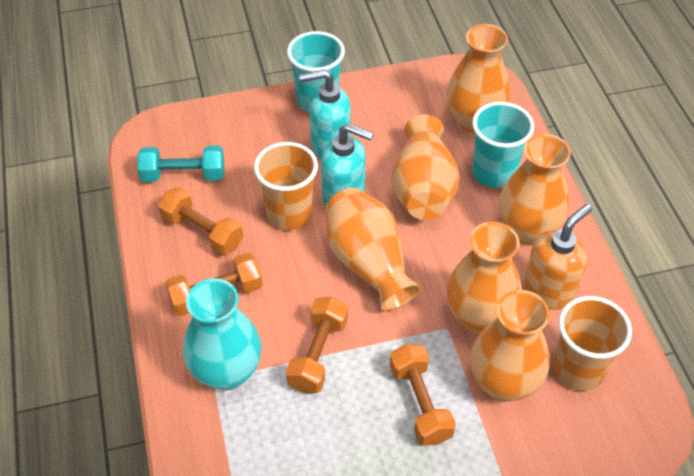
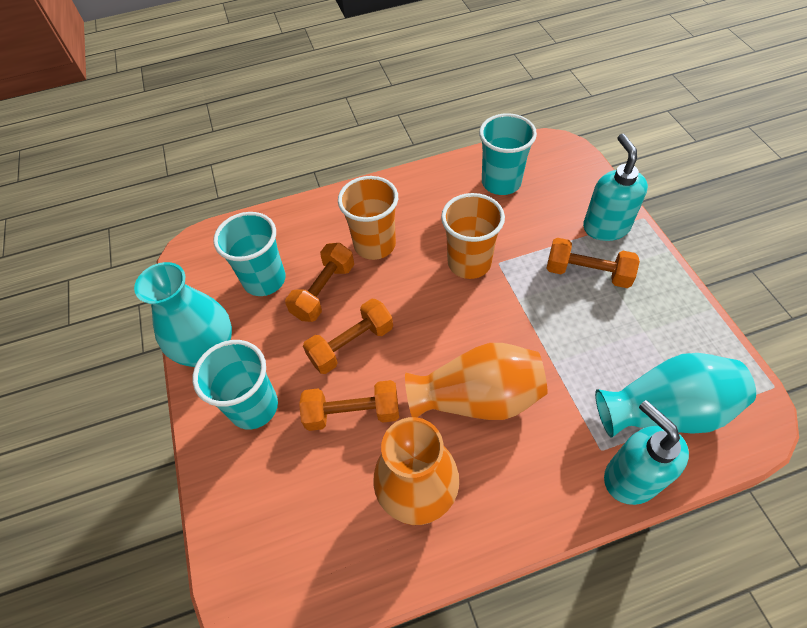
orange soap dispenser: 1 -> 0
orange vase: 6 -> 2
turquoise cup: 2 -> 3
turquoise dumbbell: 1 -> 0
turquoise vase: 1 -> 2

